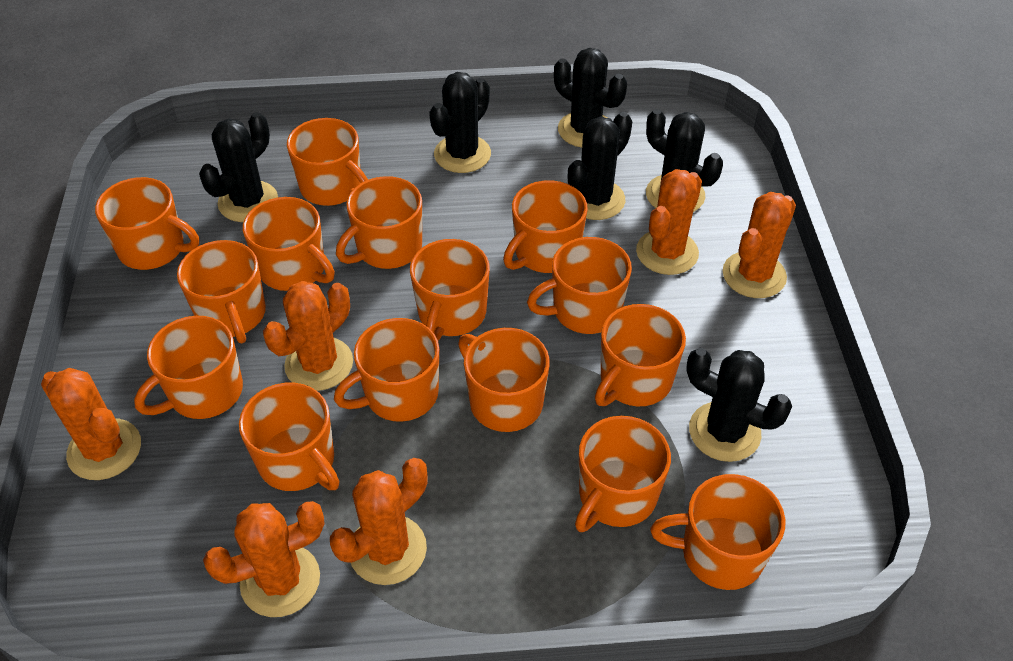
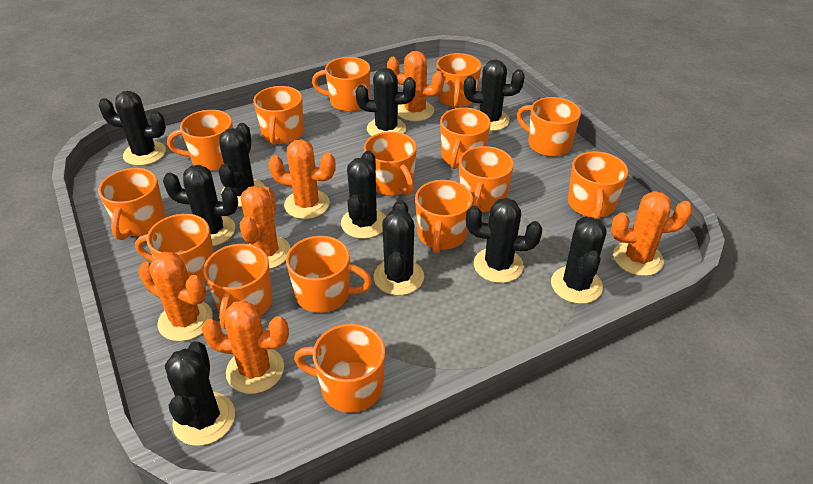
black cactus: 6 -> 10

